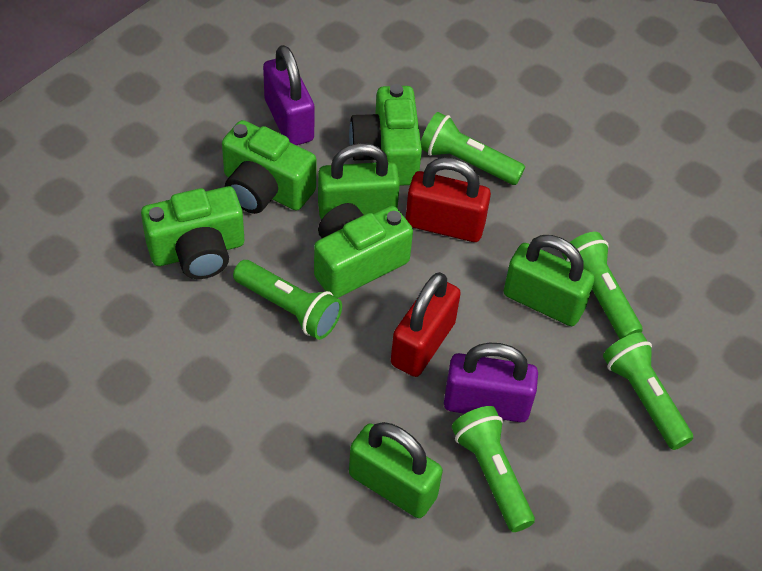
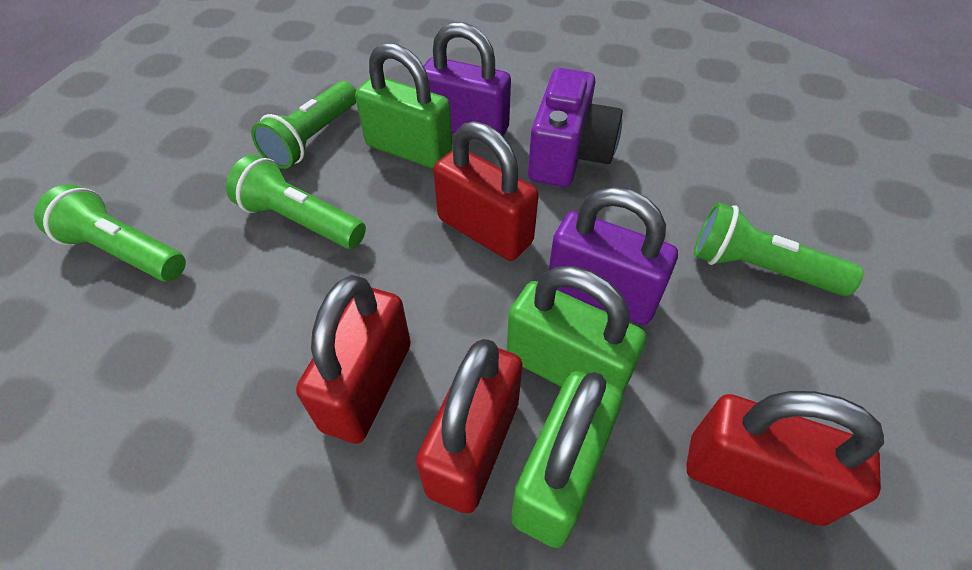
green camera: 4 -> 0
green flashlight: 5 -> 4
purple camera: 0 -> 1
red padlock: 2 -> 4

